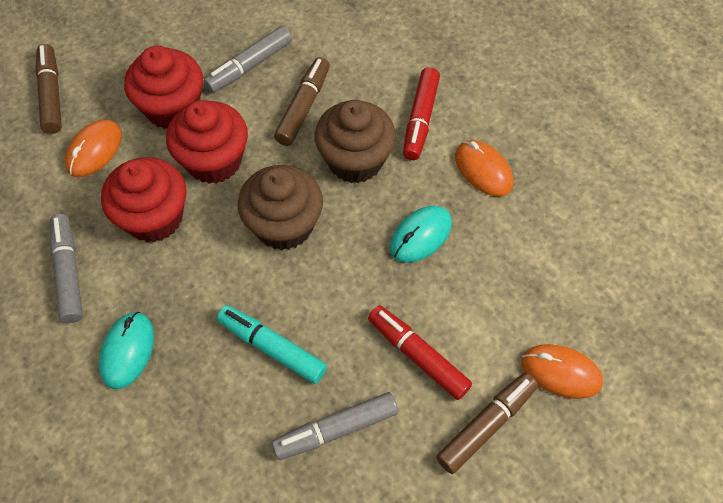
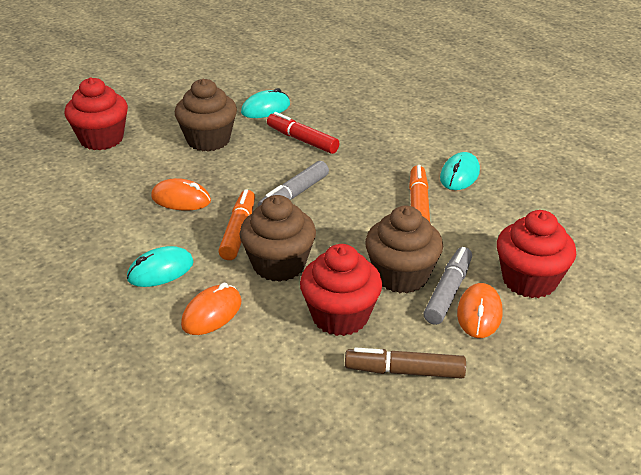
brown cupcake: 2 -> 3
brown marker: 3 -> 1
grey marker: 3 -> 2
orange marker: 0 -> 2
red marker: 2 -> 1
turquoise marker: 1 -> 0
turquoise mouse: 2 -> 3

